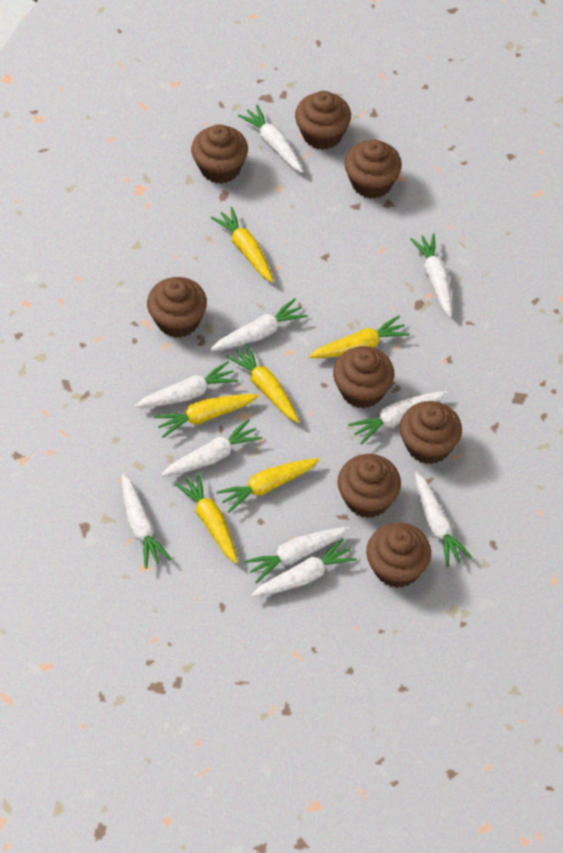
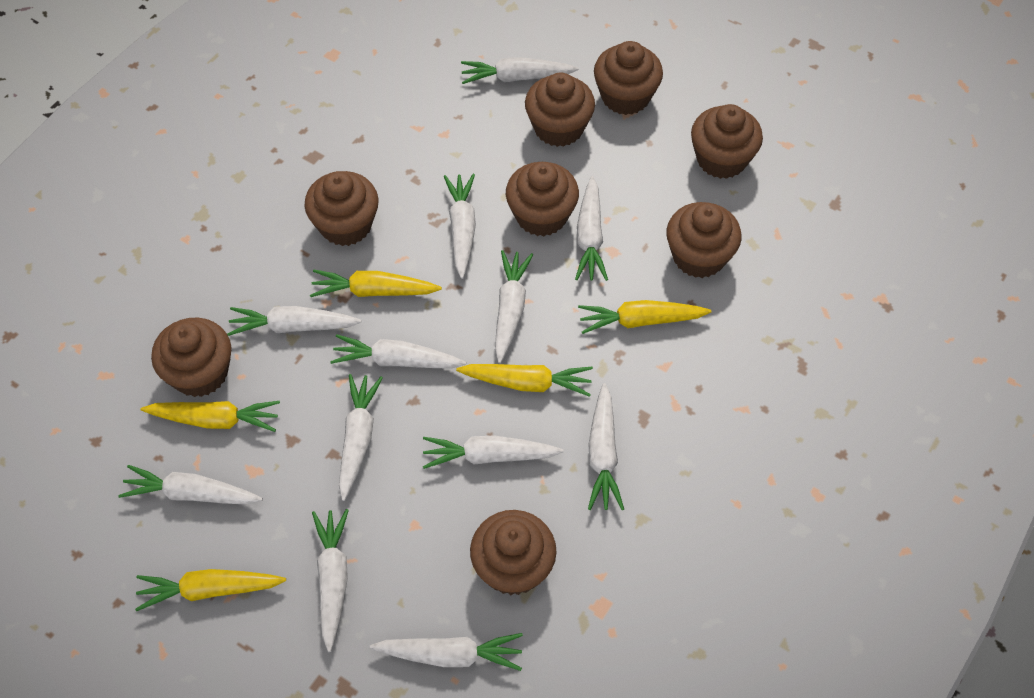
white carrot: 10 -> 12
yellow carrot: 6 -> 5

